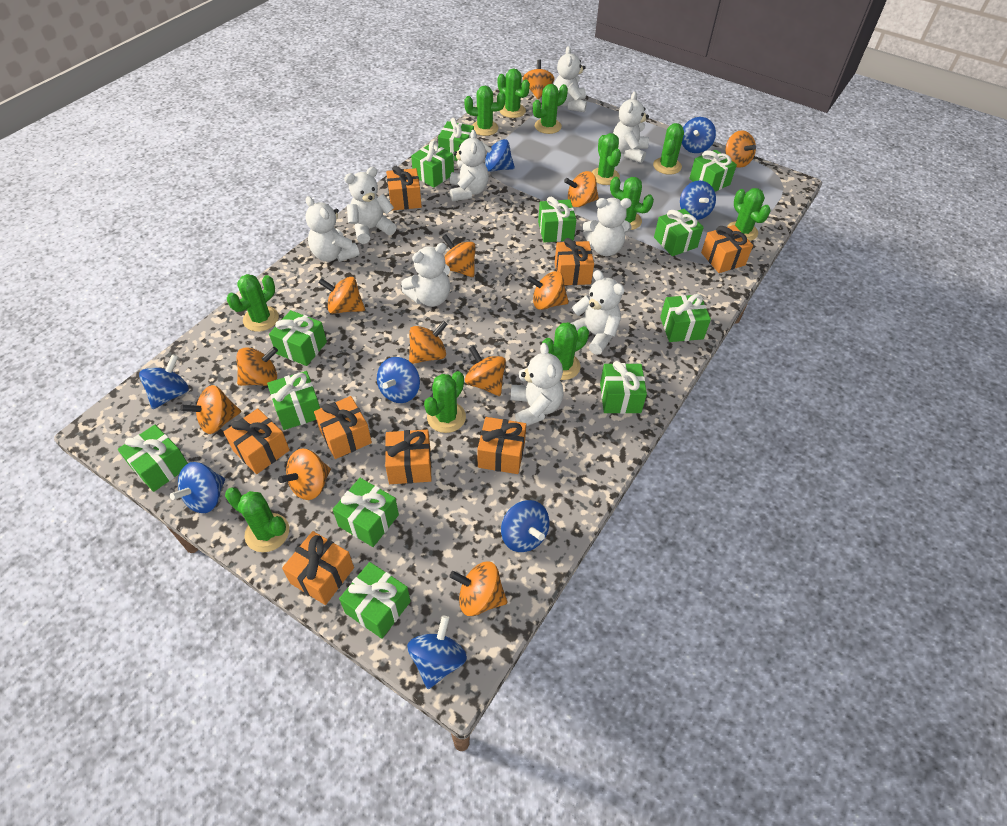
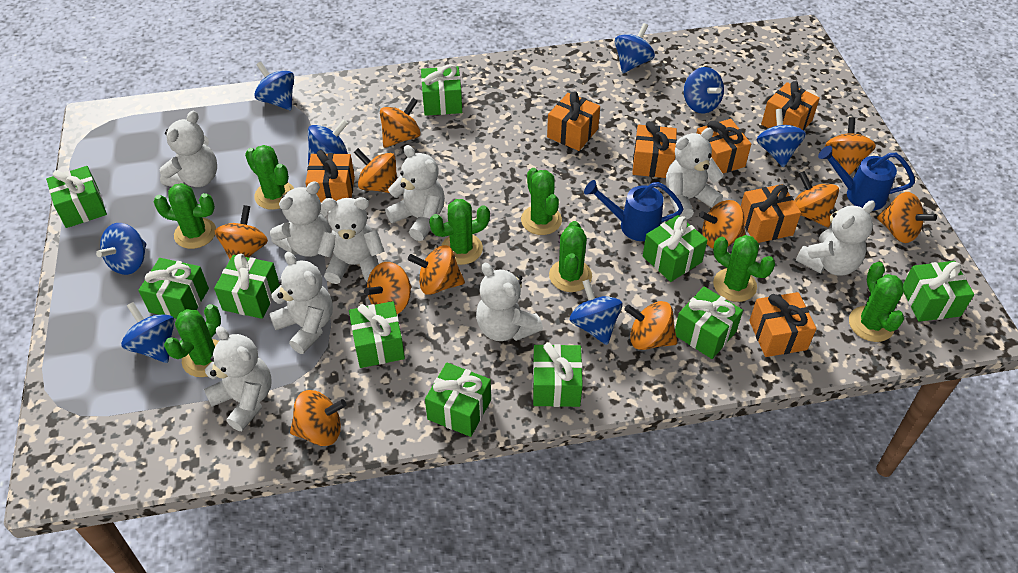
blue watering can: 0 -> 2
green cactus: 11 -> 8
green gift: 12 -> 10
orange gift: 8 -> 7
orange spinning top: 12 -> 11

